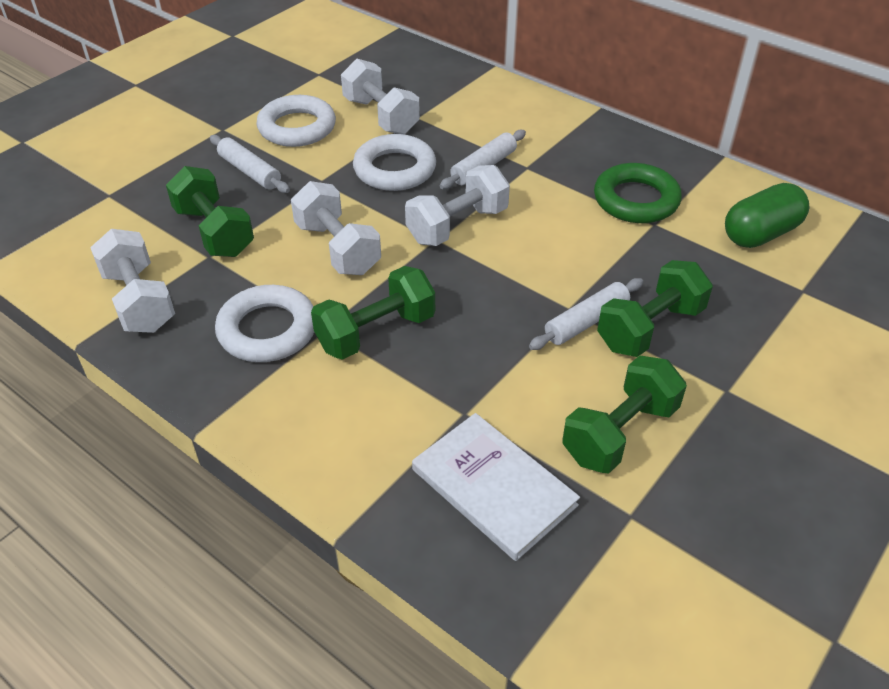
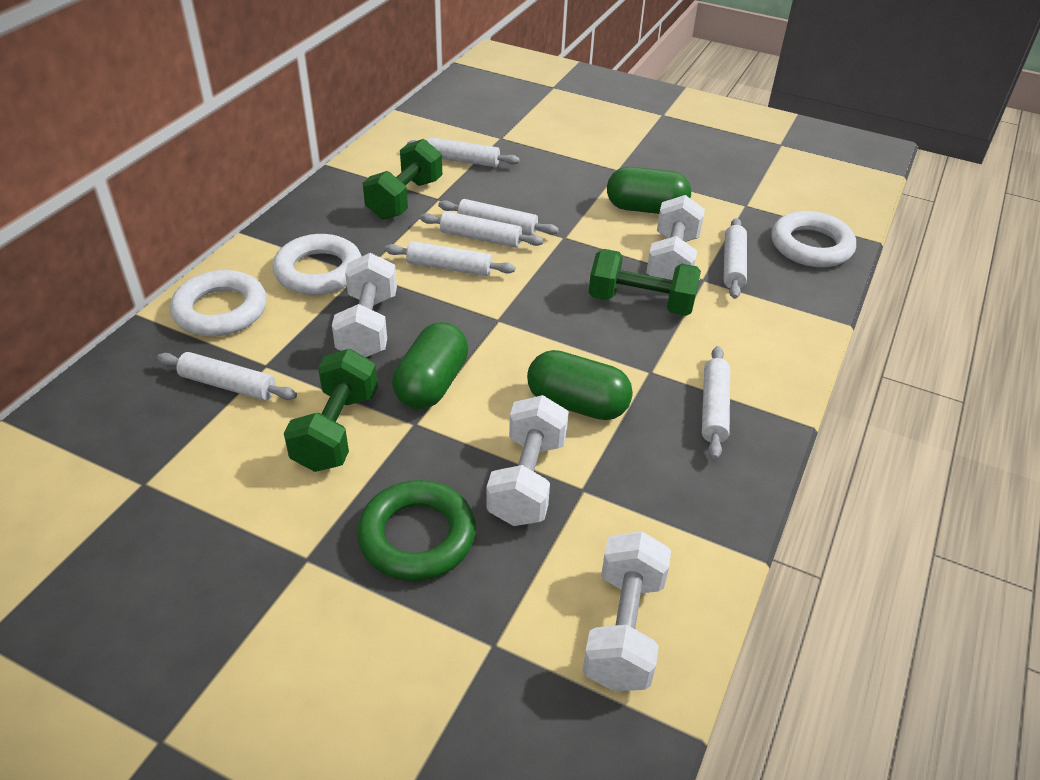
green capsule: 1 -> 3
green dumbbell: 4 -> 3
white book: 1 -> 0
white rolling pin: 3 -> 7

